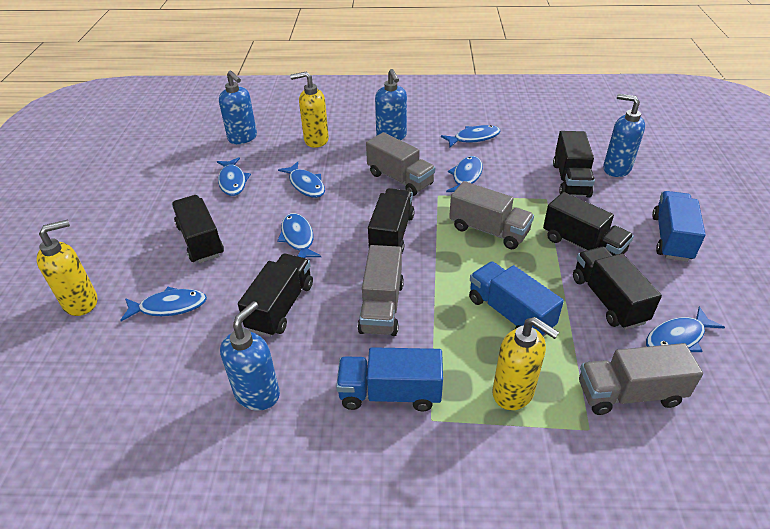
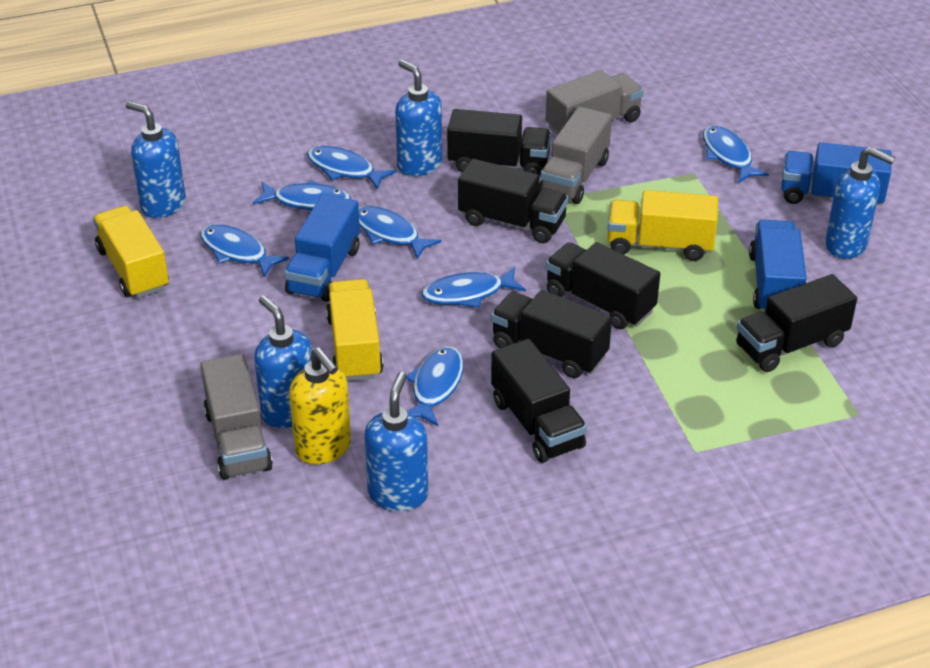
blue soap dispenser: 4 -> 5
grey truck: 4 -> 3
yellow soap dispenser: 3 -> 1
yellow truck: 0 -> 3

